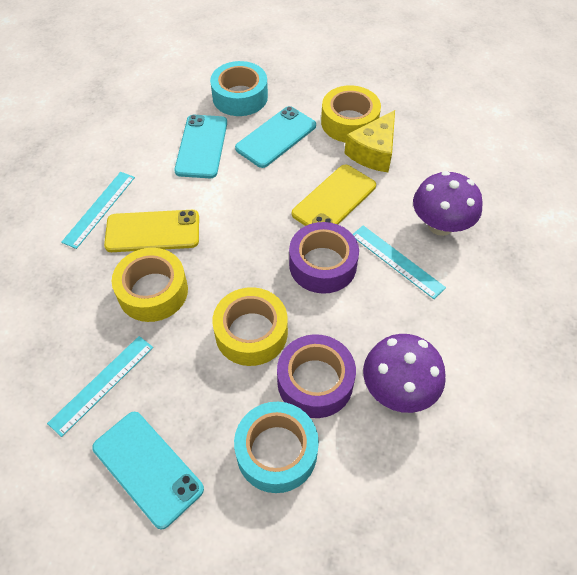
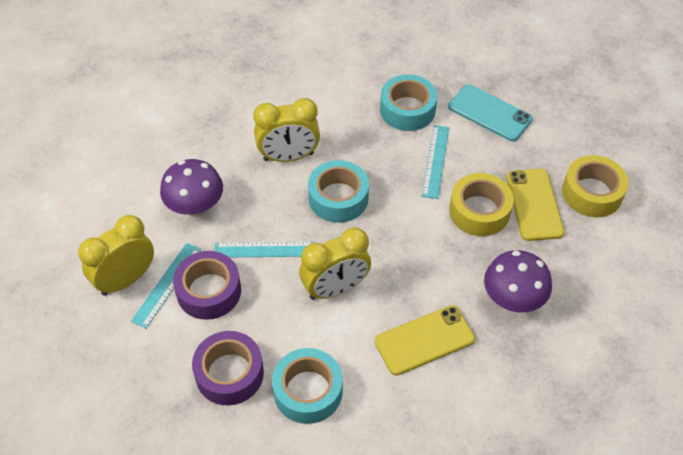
turquoise phone: 3 -> 1
turquoise tape: 2 -> 3
yellow cheese: 1 -> 0
yellow clock: 0 -> 3
yellow tape: 3 -> 2

